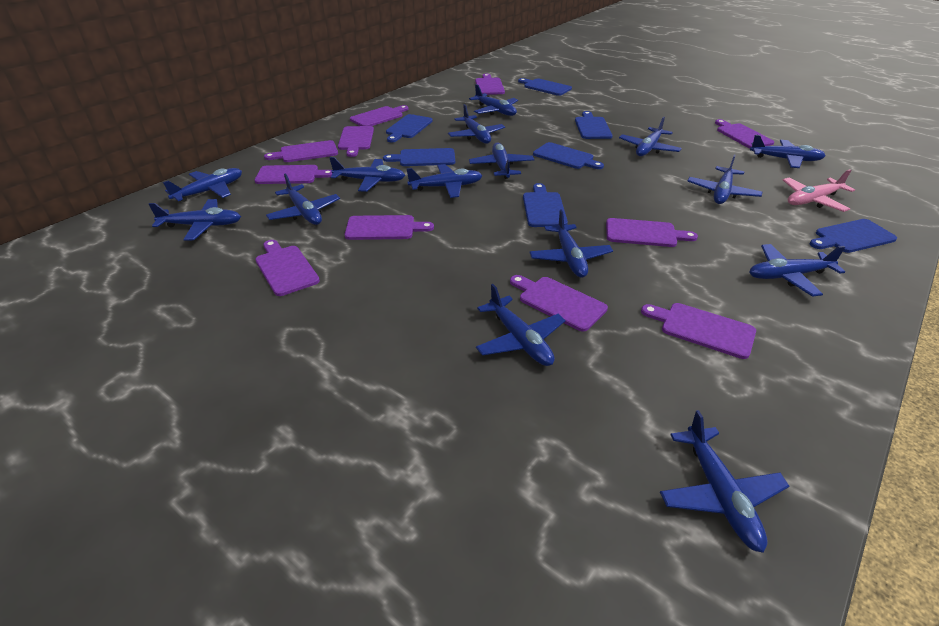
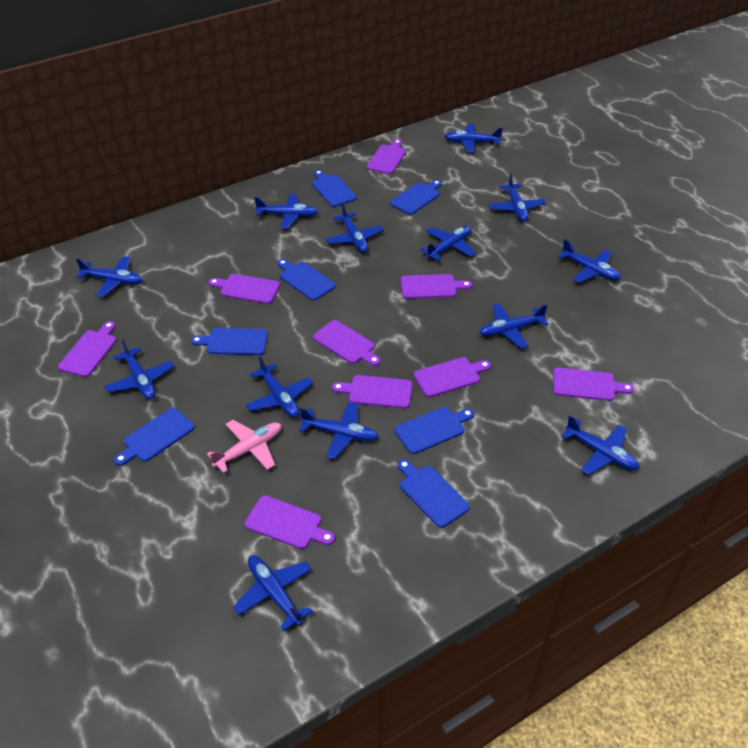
blue plane: 15 -> 13
purple cutting board: 11 -> 9

